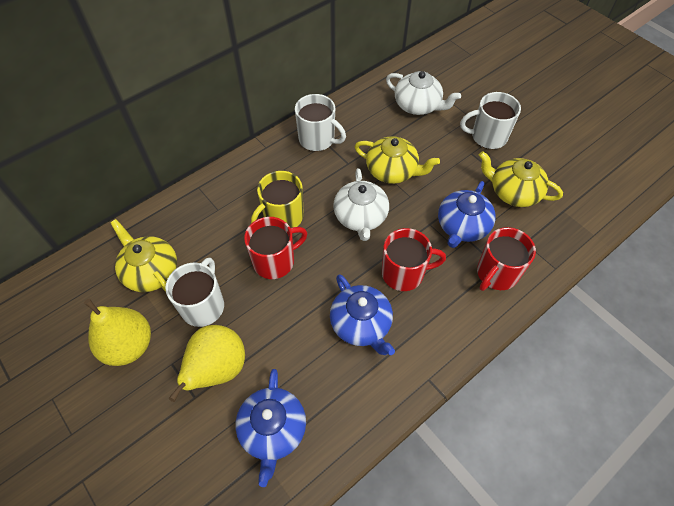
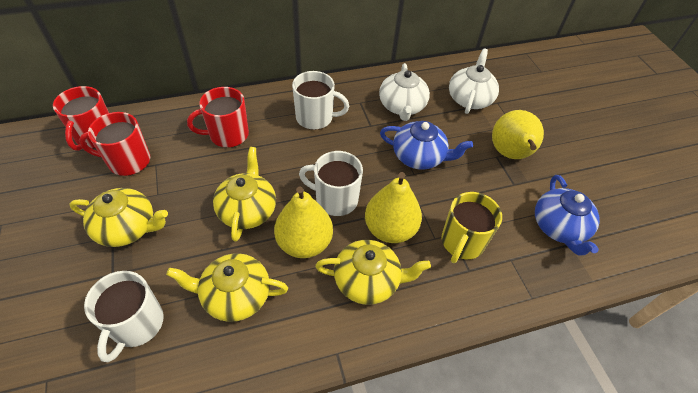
blue teapot: 3 -> 2
yellow pear: 2 -> 3
yellow teapot: 3 -> 4

